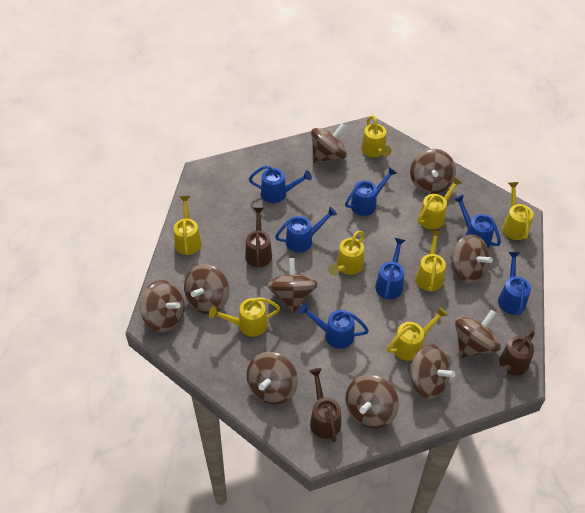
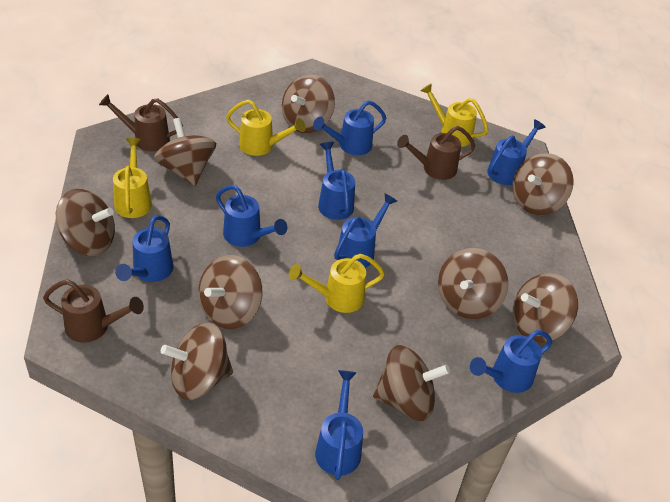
blue watering can: 7 -> 8
brown spinning top: 10 -> 9
yellow watering can: 8 -> 4

